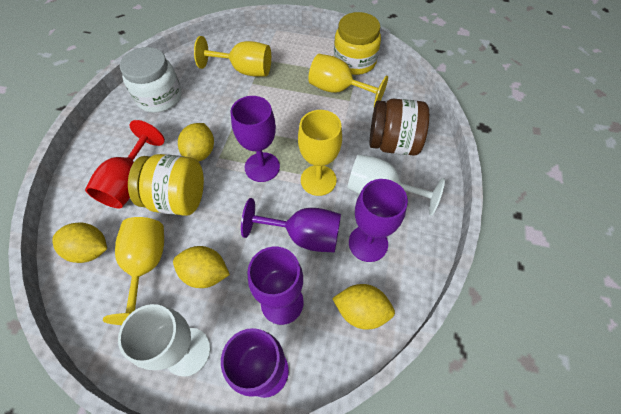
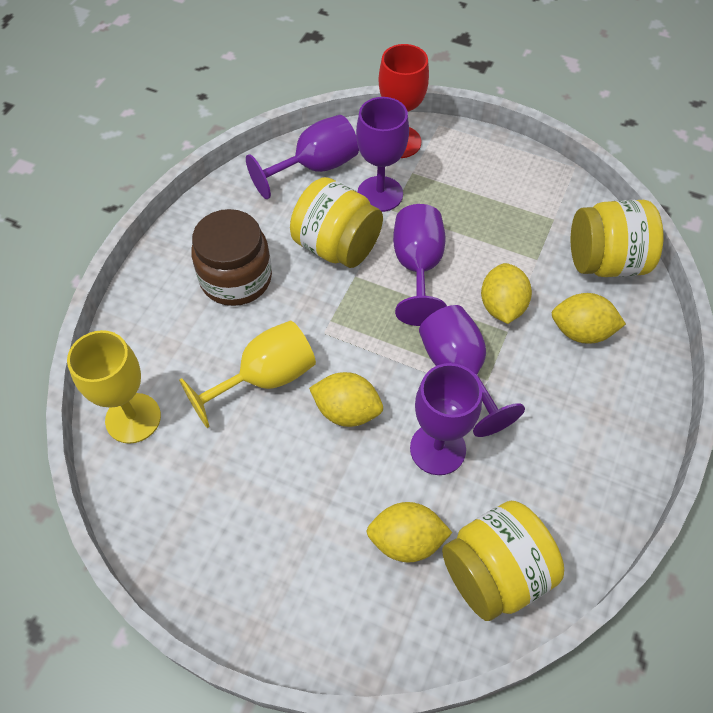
white goblet: 2 -> 0
white jar: 1 -> 0
yellow goblet: 4 -> 2
yellow jar: 2 -> 3

